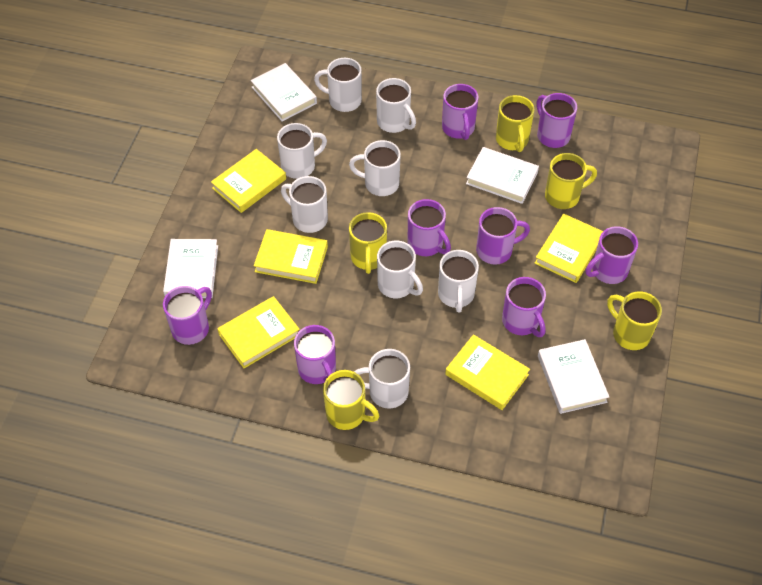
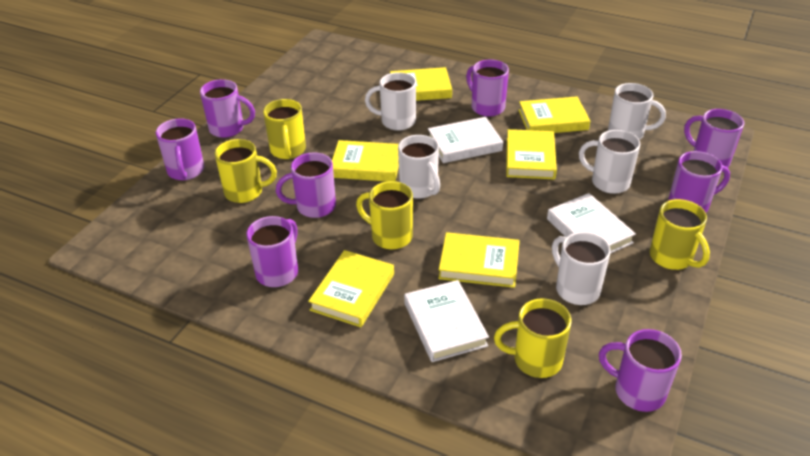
white book: 4 -> 3
white mug: 8 -> 5
yellow book: 5 -> 6

